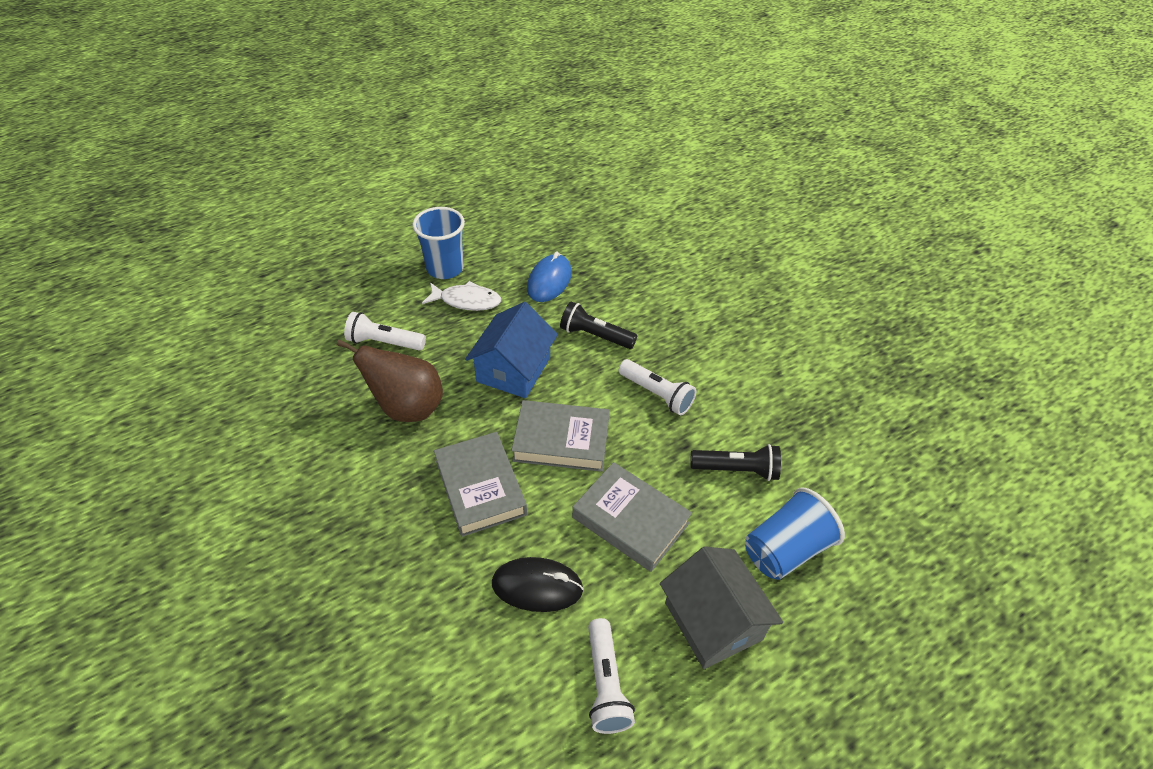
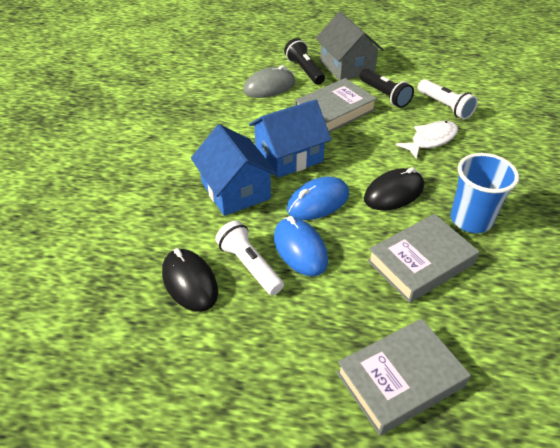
black mouse: 1 -> 2
blue cup: 2 -> 1
blue house: 1 -> 2
blue mouse: 1 -> 2
brown pear: 1 -> 0
grey mouse: 0 -> 1
white flashlight: 3 -> 2

